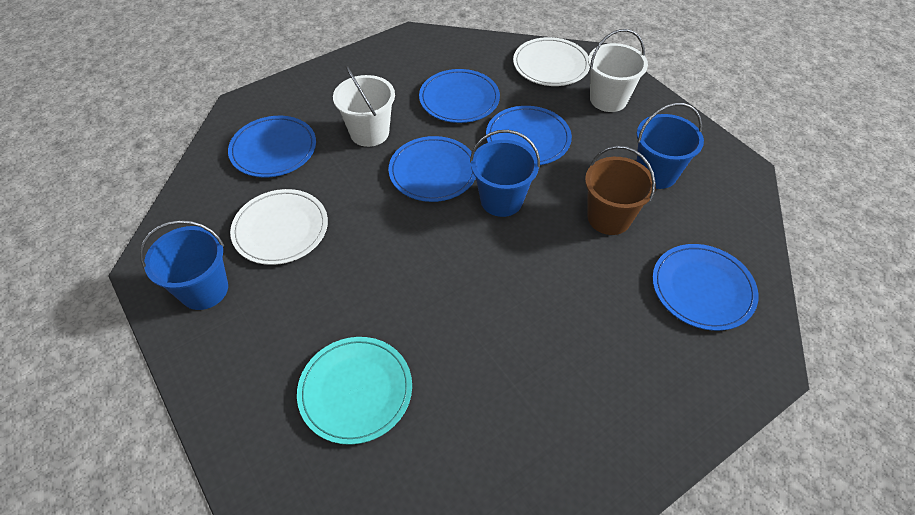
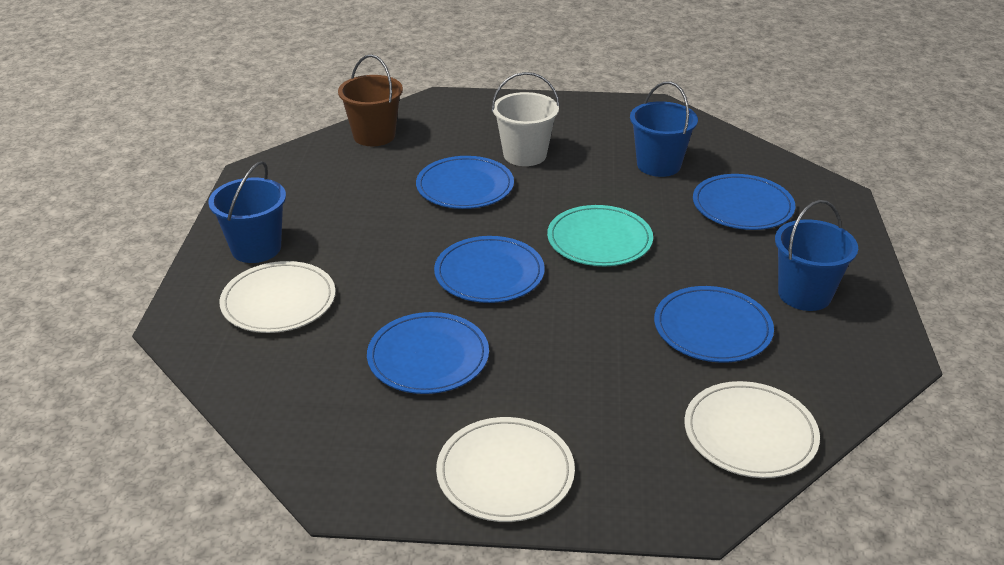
white bucket: 2 -> 1
white plate: 2 -> 3

